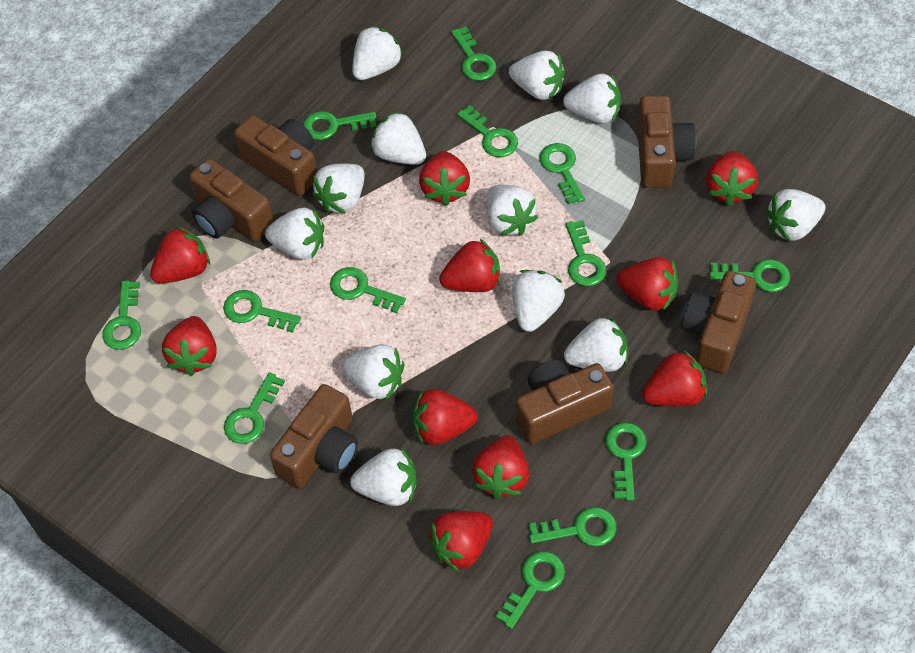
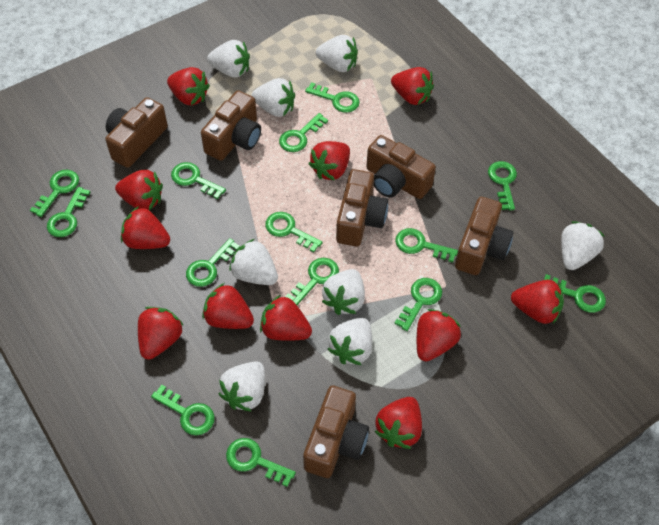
green key: 13 -> 14
red strawberry: 10 -> 11
white strawberry: 12 -> 8

